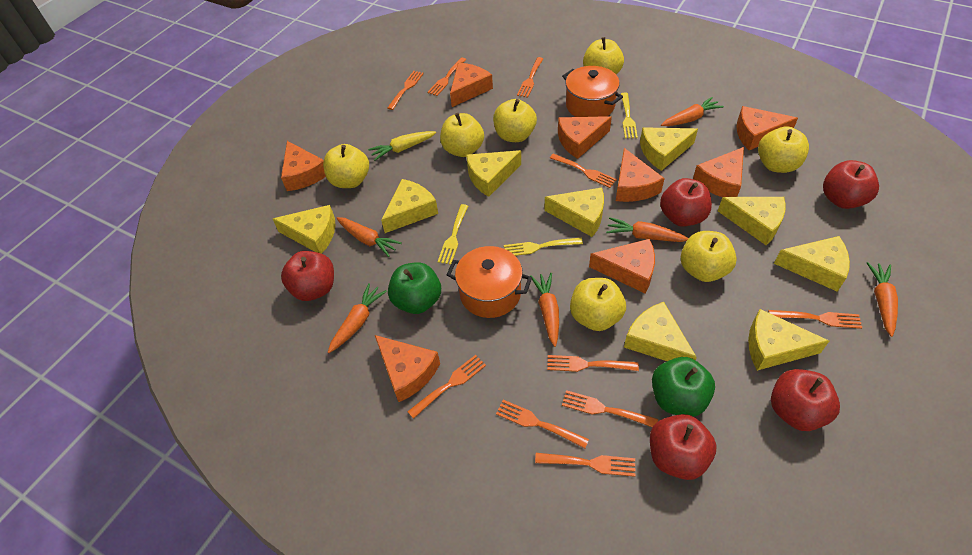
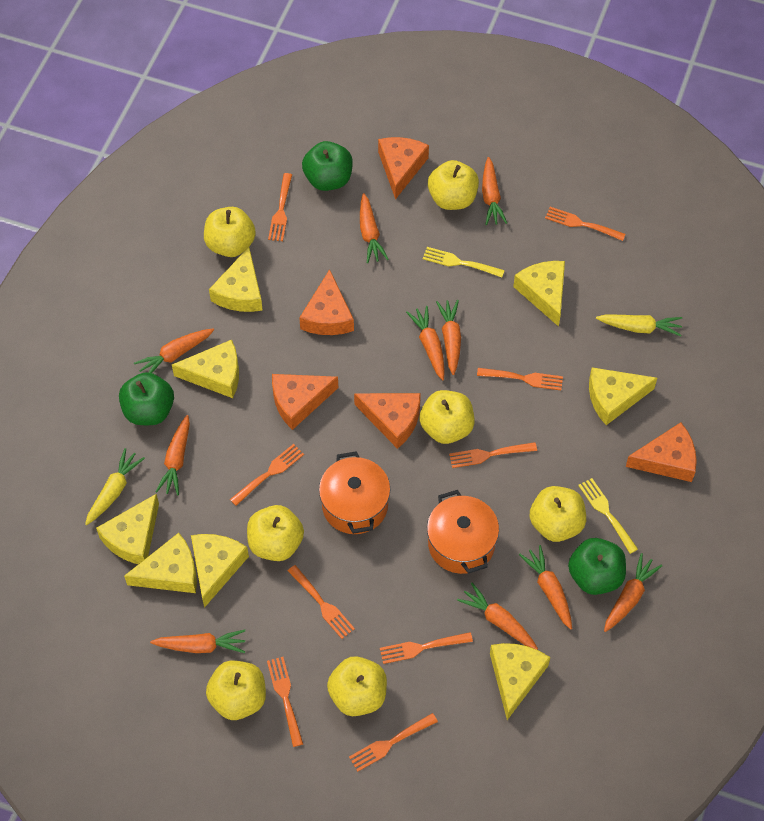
green apple: 2 -> 3
orange carrot: 6 -> 10
orange cheese: 8 -> 5
orange fork: 10 -> 9
red apple: 5 -> 0
yellow carrot: 1 -> 2
yellow cheese: 9 -> 8
yellow fork: 3 -> 2

